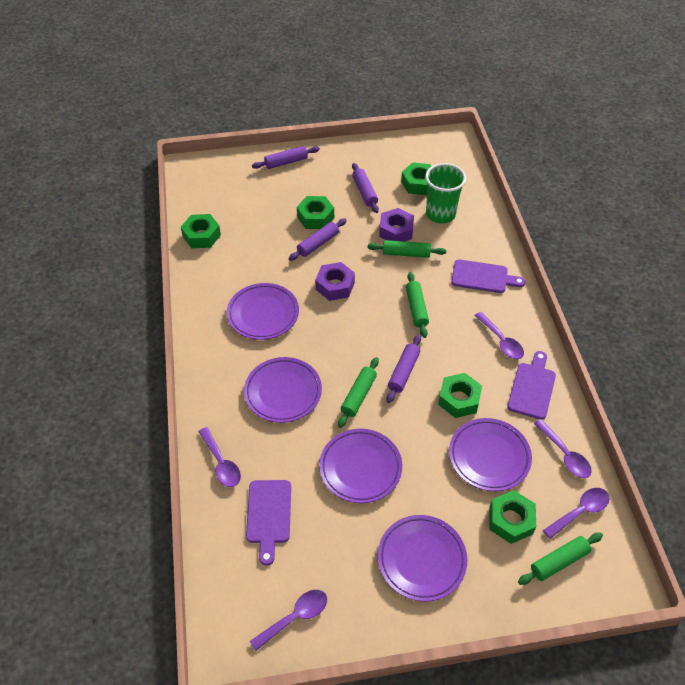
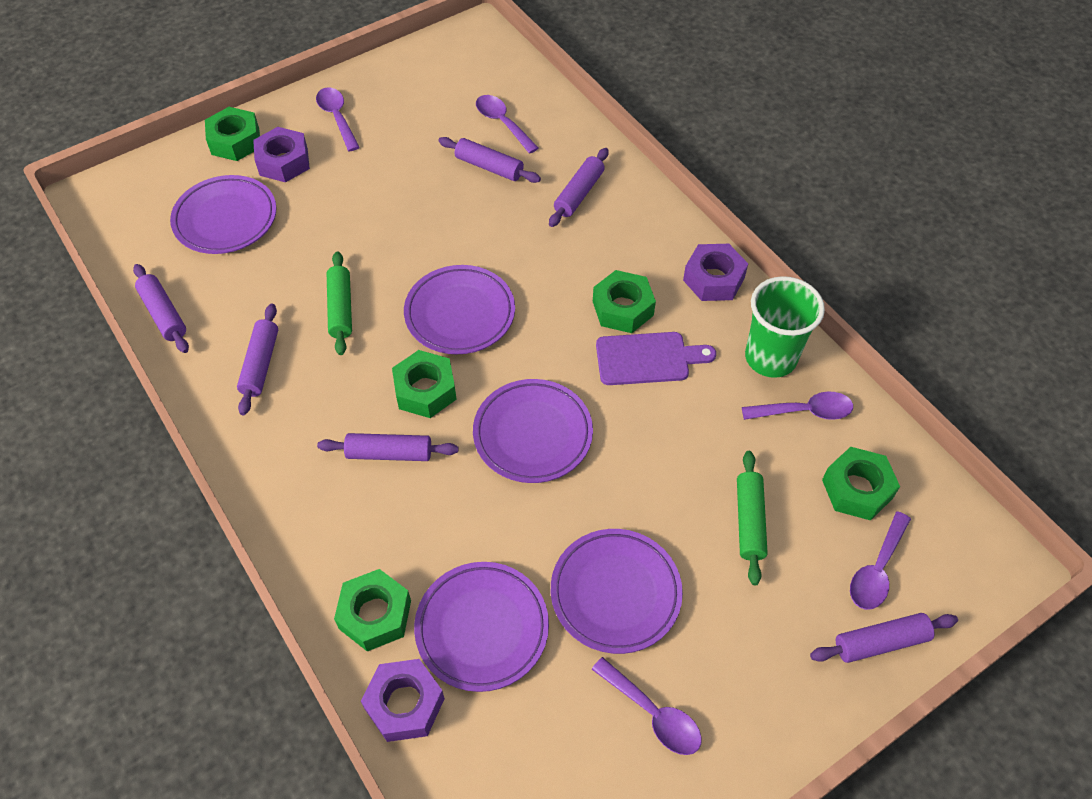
green rolling pin: 4 -> 2
purple cutting board: 3 -> 1
purple nut: 2 -> 3
purple rolling pin: 4 -> 6

